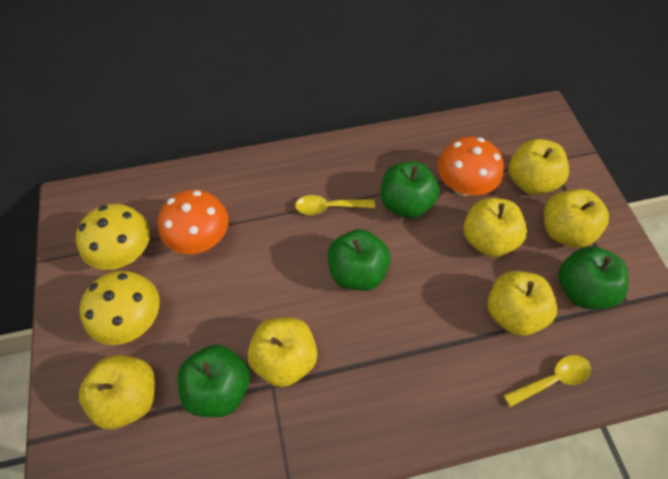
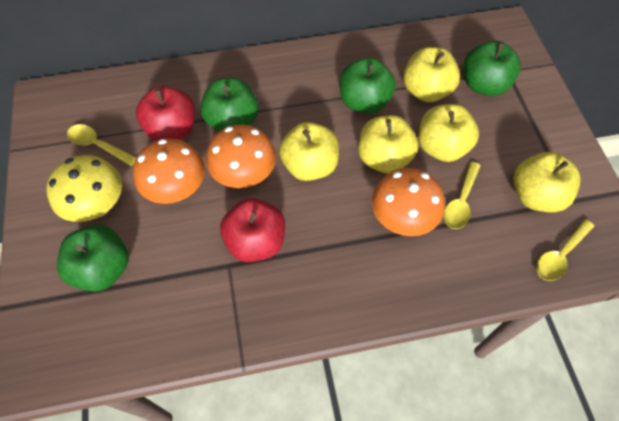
orange mushroom: 2 -> 3
red apple: 0 -> 2
yellow apple: 6 -> 5
yellow mushroom: 2 -> 1
yellow spoon: 2 -> 3

